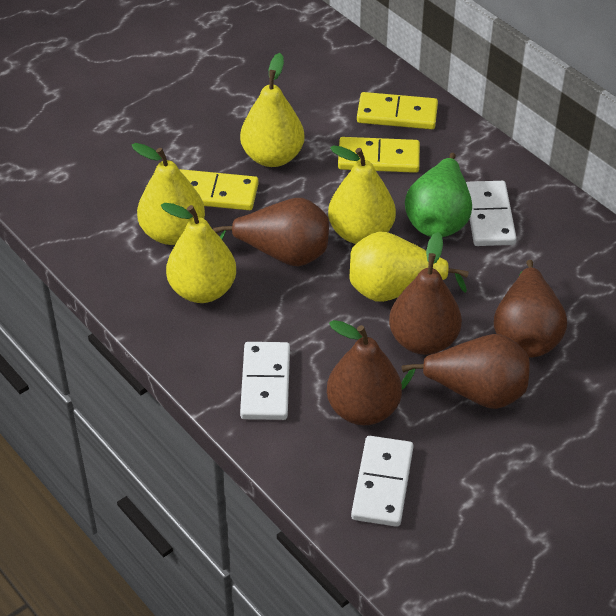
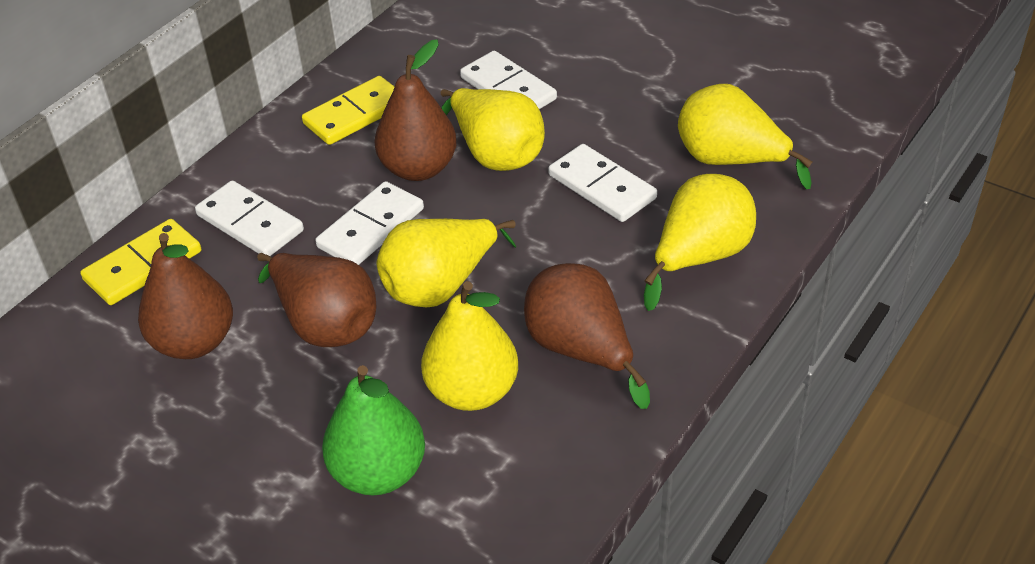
brown pear: 5 -> 4
white domino: 3 -> 4
yellow domino: 3 -> 2

